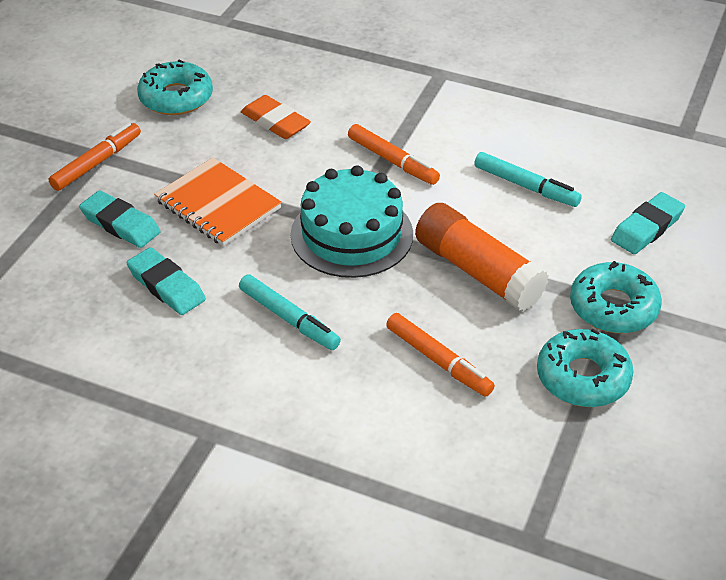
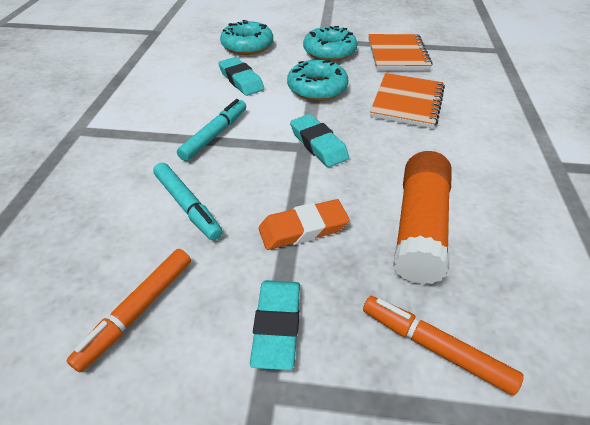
orange marker: 3 -> 2
orange notebook: 1 -> 2
turquoise cake: 1 -> 0

